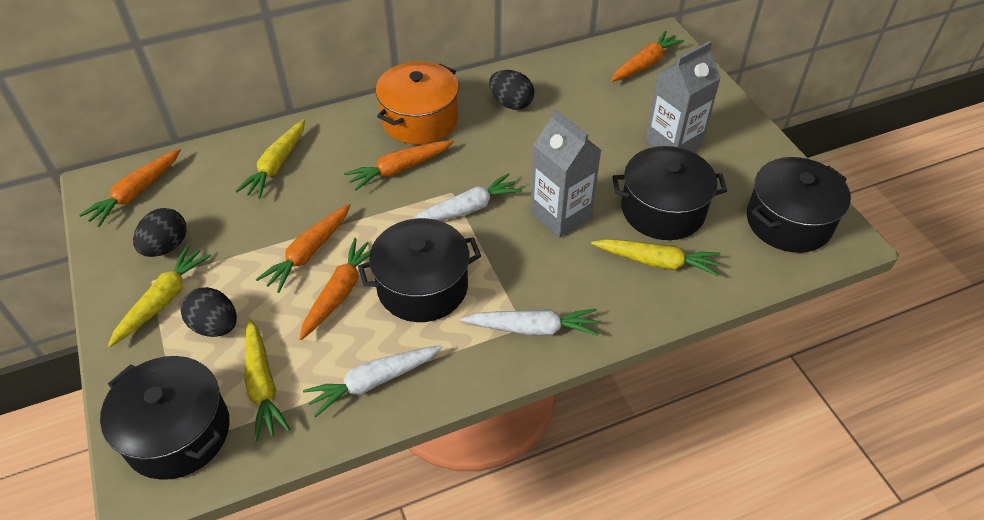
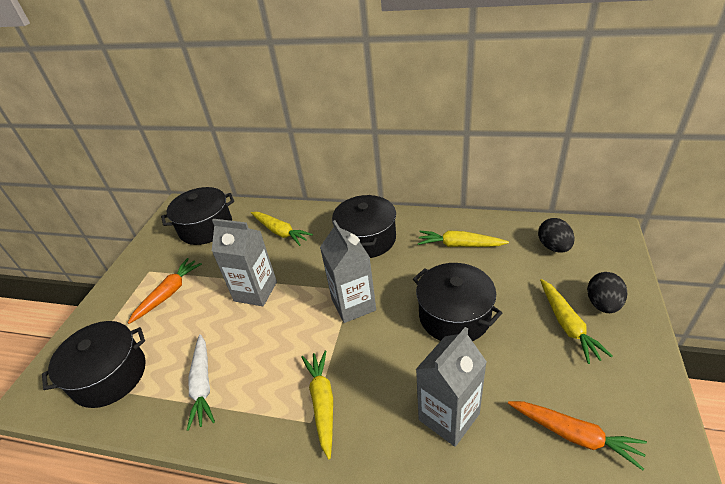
black egg: 3 -> 2
grey carton: 2 -> 3
orange carrot: 5 -> 2
orange pot: 1 -> 0
white carrot: 3 -> 1

